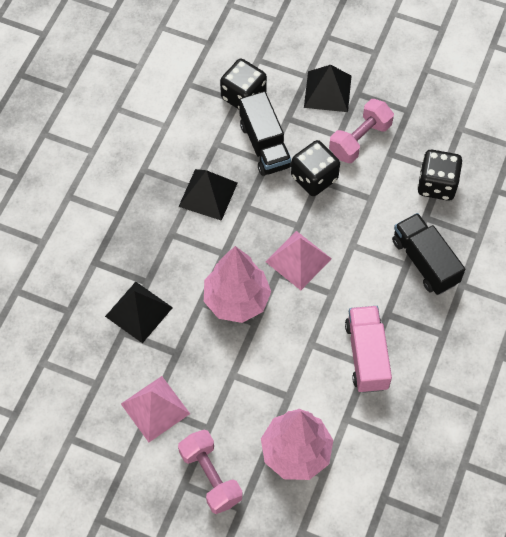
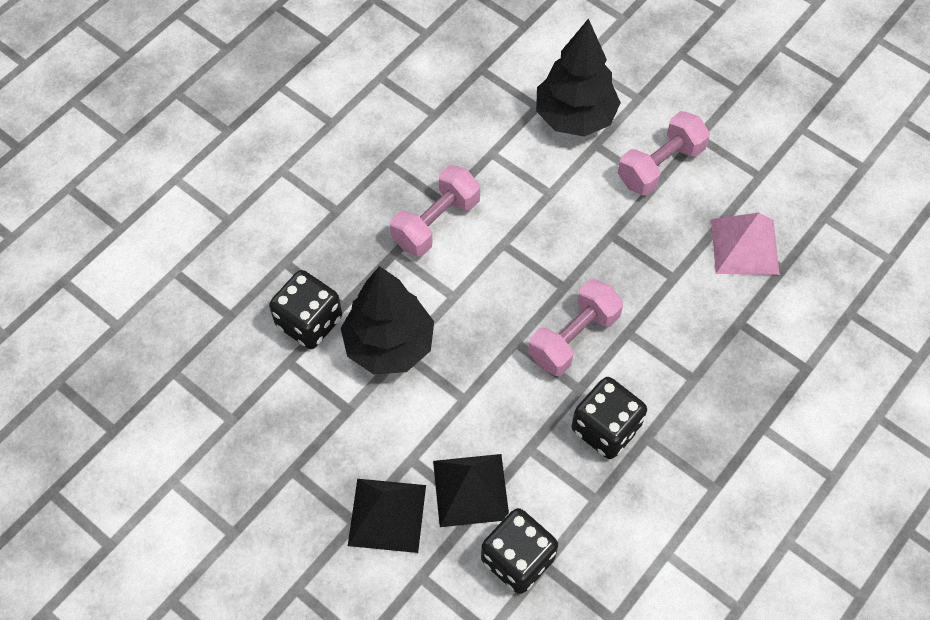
black pyramid: 3 -> 2
black tree: 0 -> 2
black truck: 2 -> 0
pink dumbbell: 2 -> 3
pink pyramid: 2 -> 1
pink tree: 2 -> 0
pink truck: 1 -> 0

